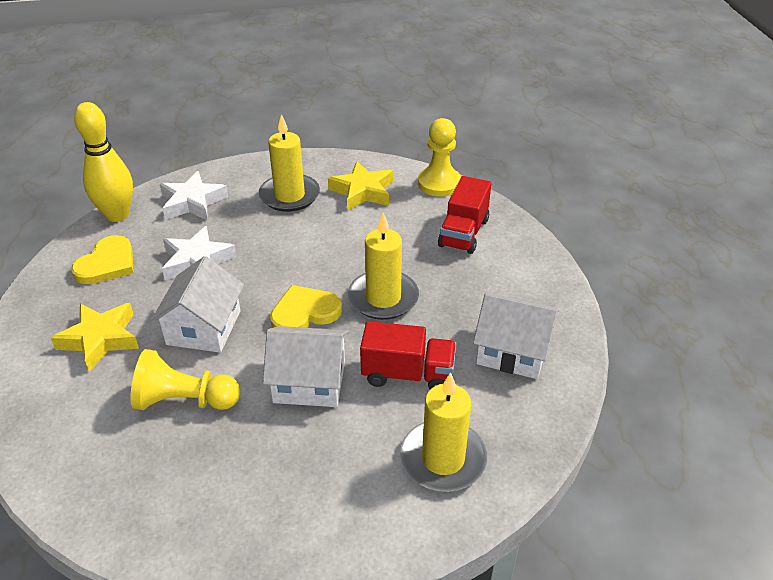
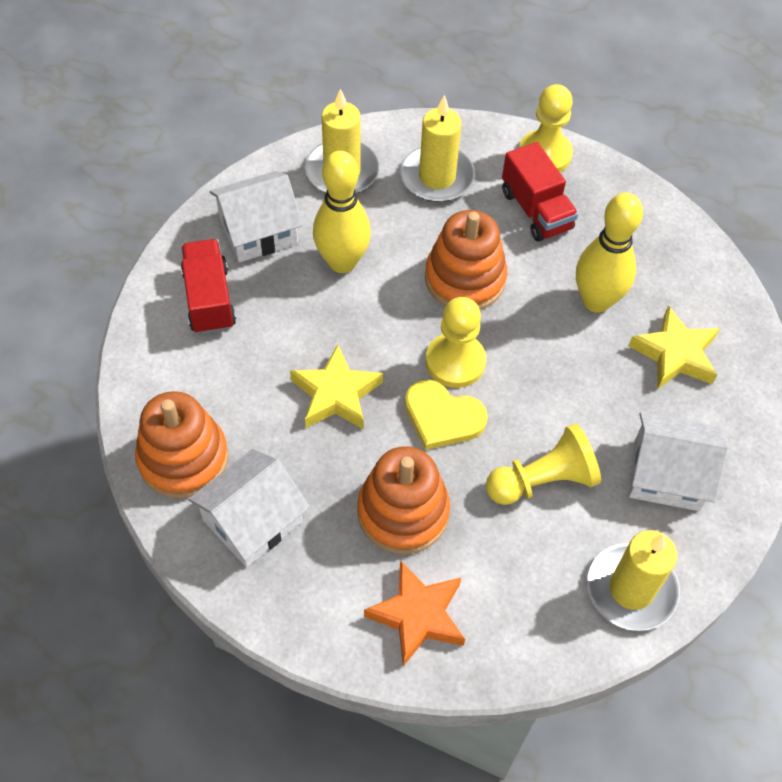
orange stacking toy: 0 -> 3
orange star: 0 -> 1
white star: 2 -> 0
yellow bowling pin: 1 -> 2
yellow heart: 2 -> 1
yellow pawn: 2 -> 3

